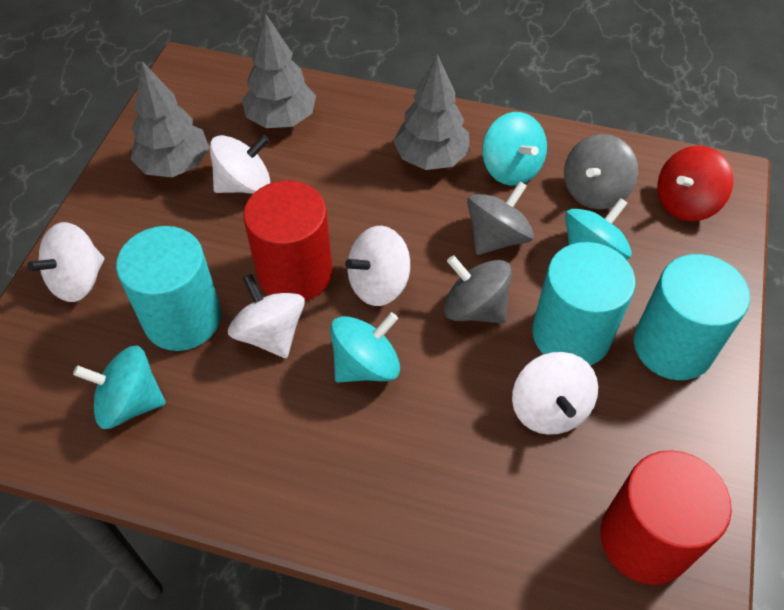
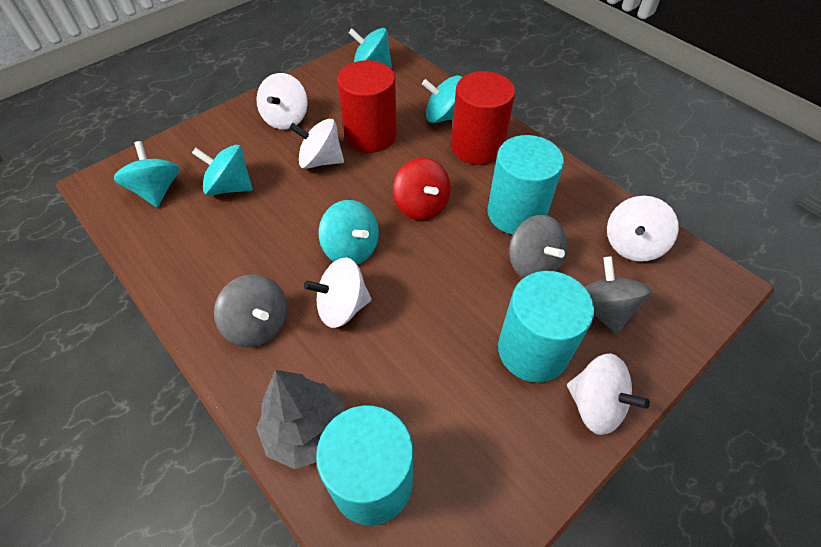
grey tree: 3 -> 1
turquoise spinning top: 4 -> 5

